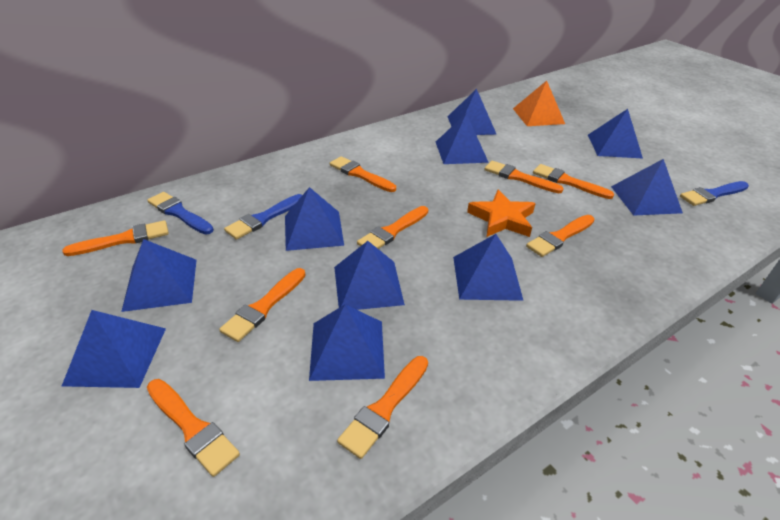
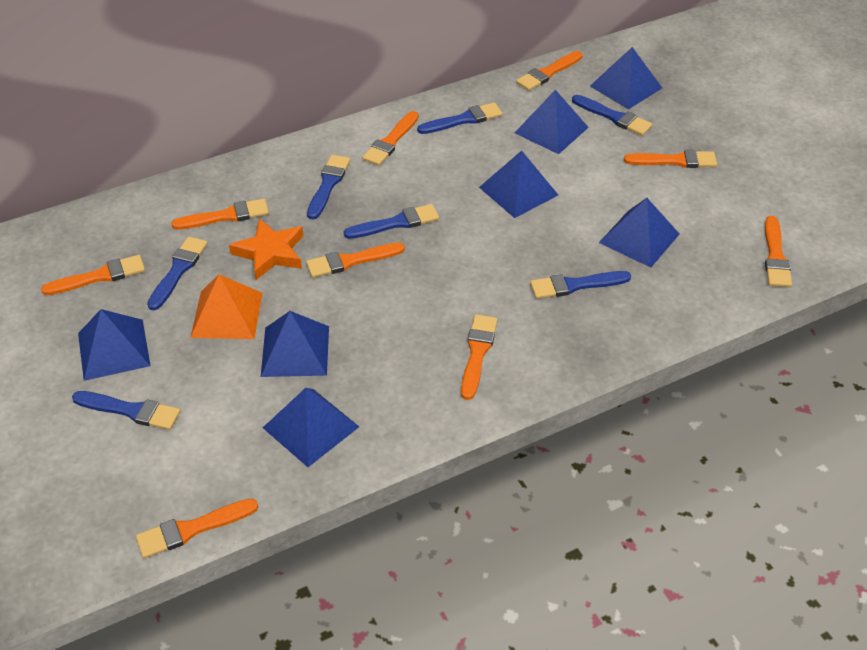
blue brush: 3 -> 7
blue pyramid: 10 -> 7

